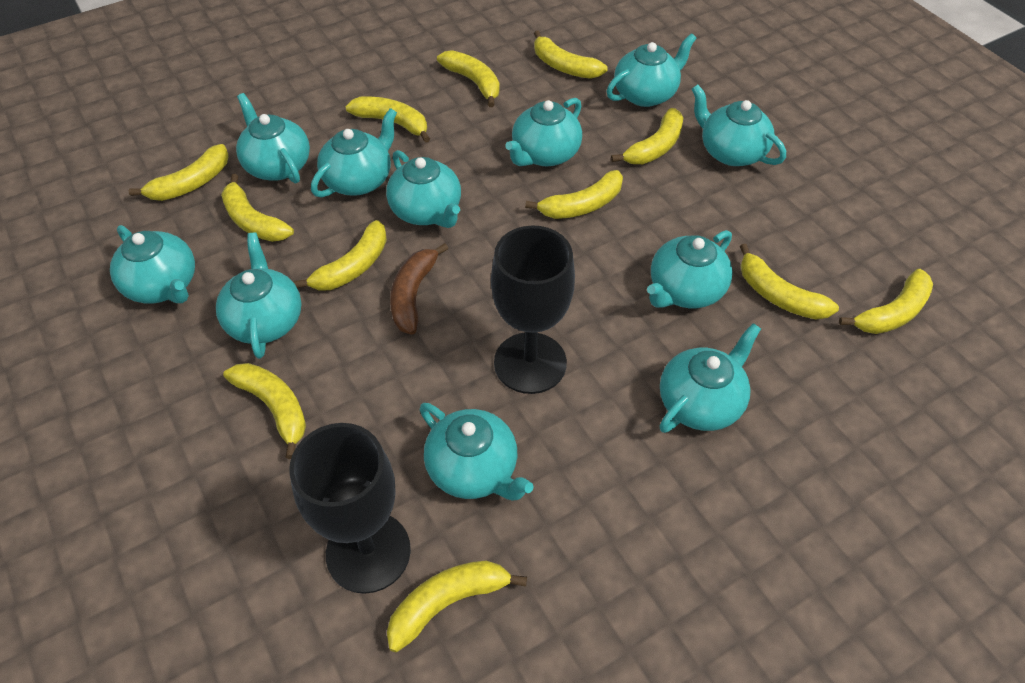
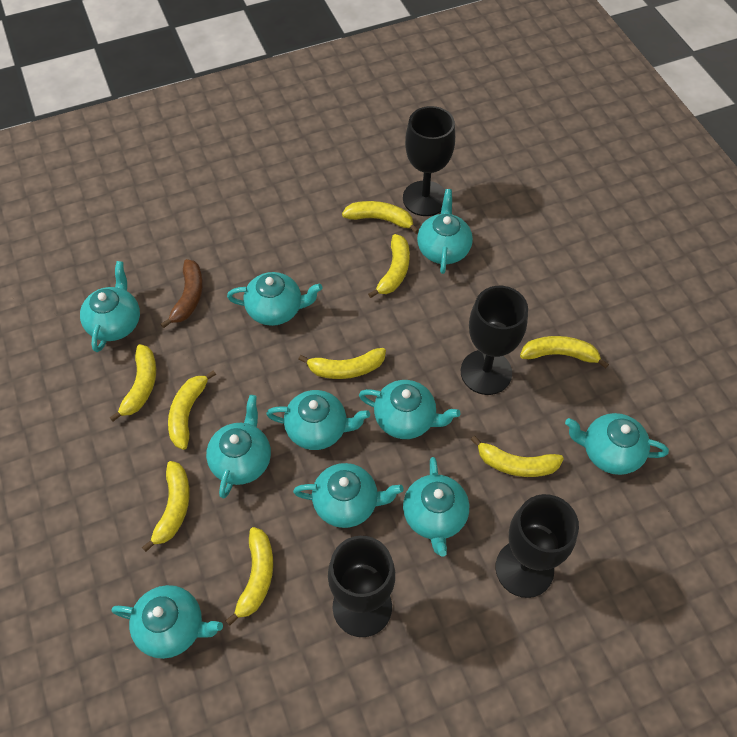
black goblet: 2 -> 4
turquoise teapot: 11 -> 10
yellow banana: 12 -> 9

